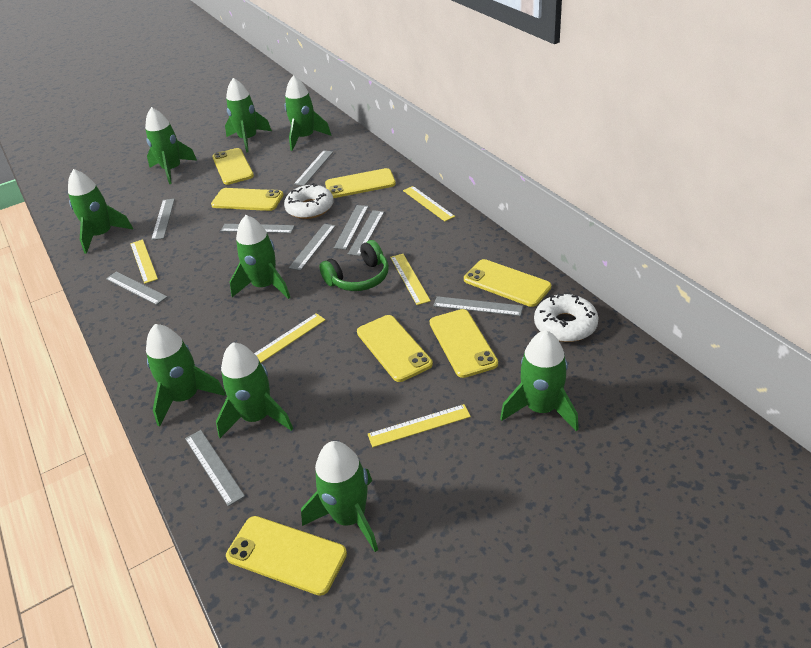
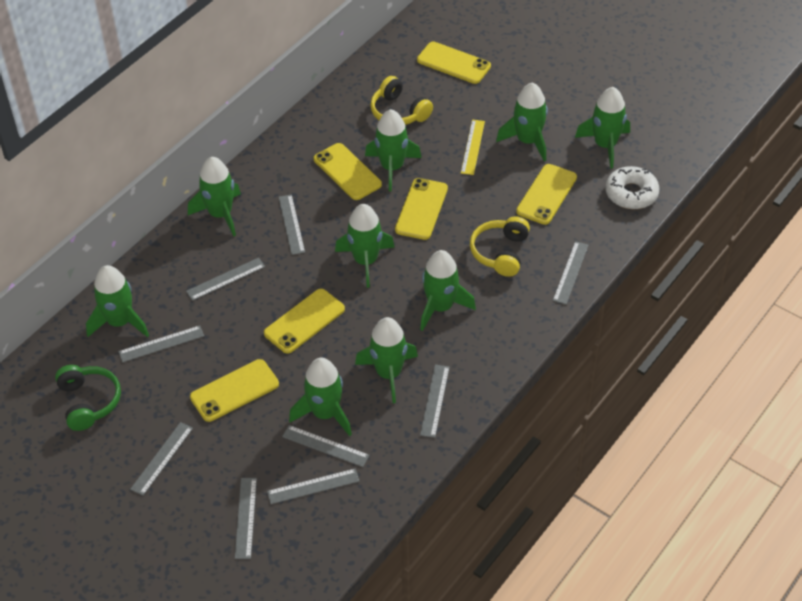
white donut: 2 -> 1
yellow headphones: 0 -> 2
yellow phone: 7 -> 6
yellow ruler: 5 -> 1

